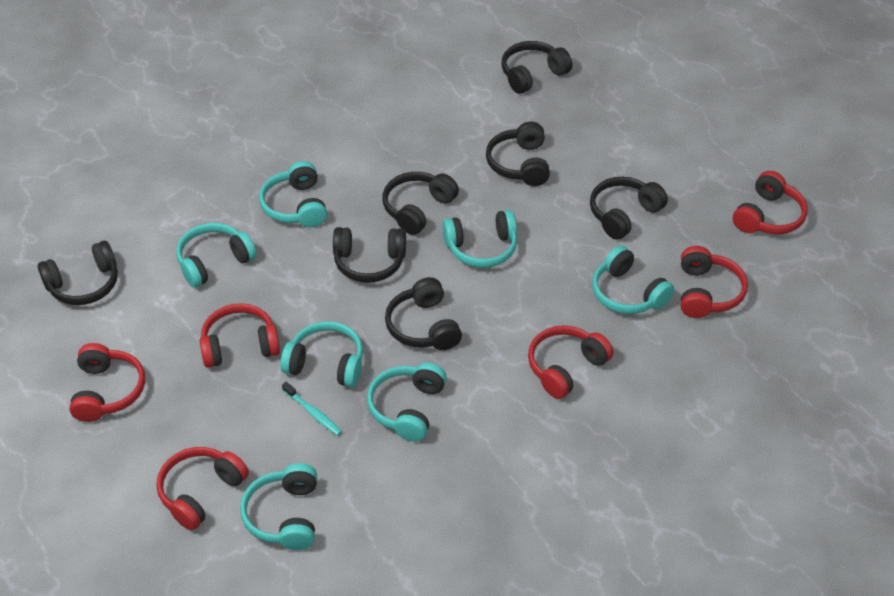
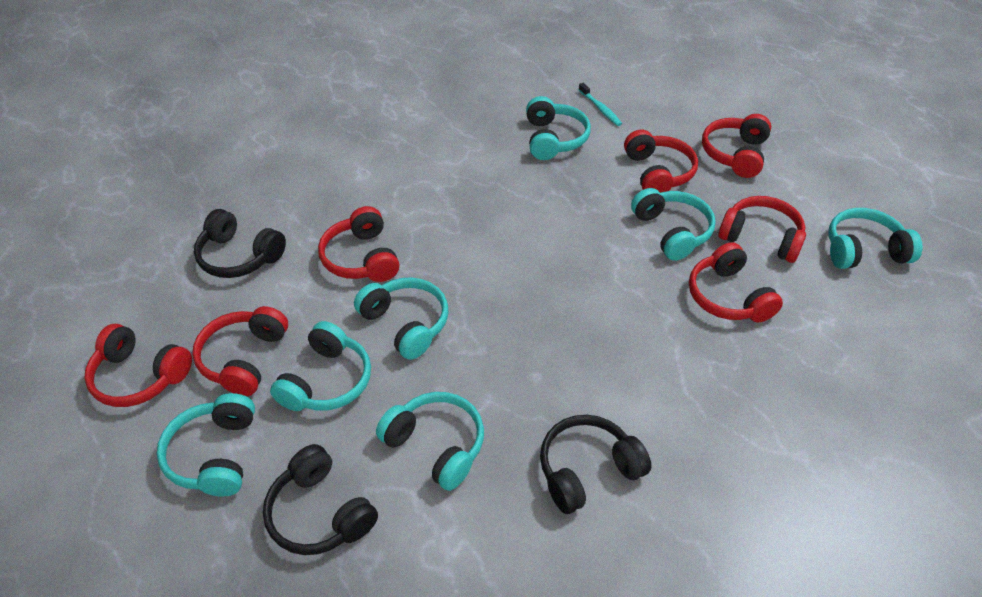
black headphones: 7 -> 3
red headphones: 6 -> 7

